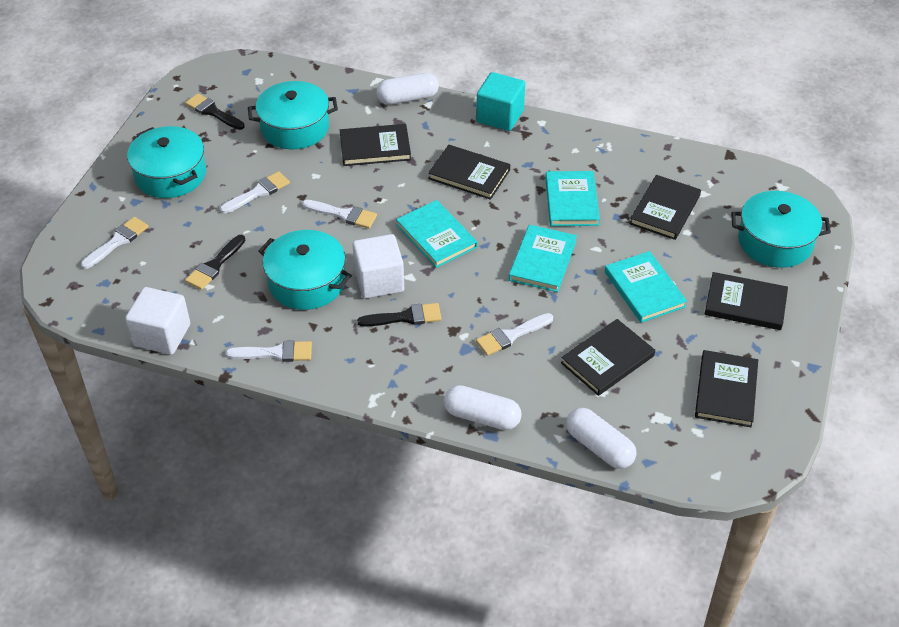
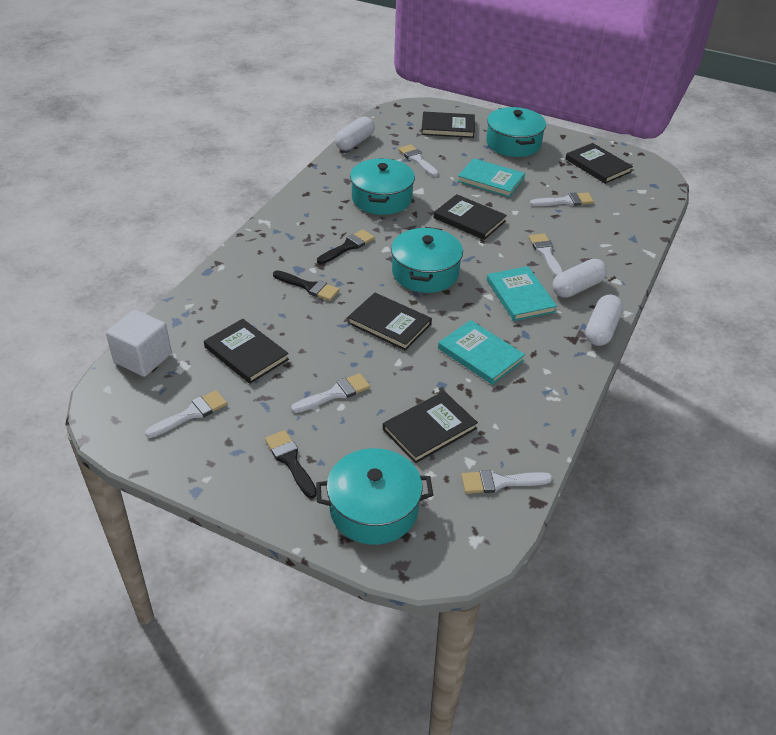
turquoise book: 4 -> 3
turquoise cube: 1 -> 0
white brush: 5 -> 6
white cube: 2 -> 1

